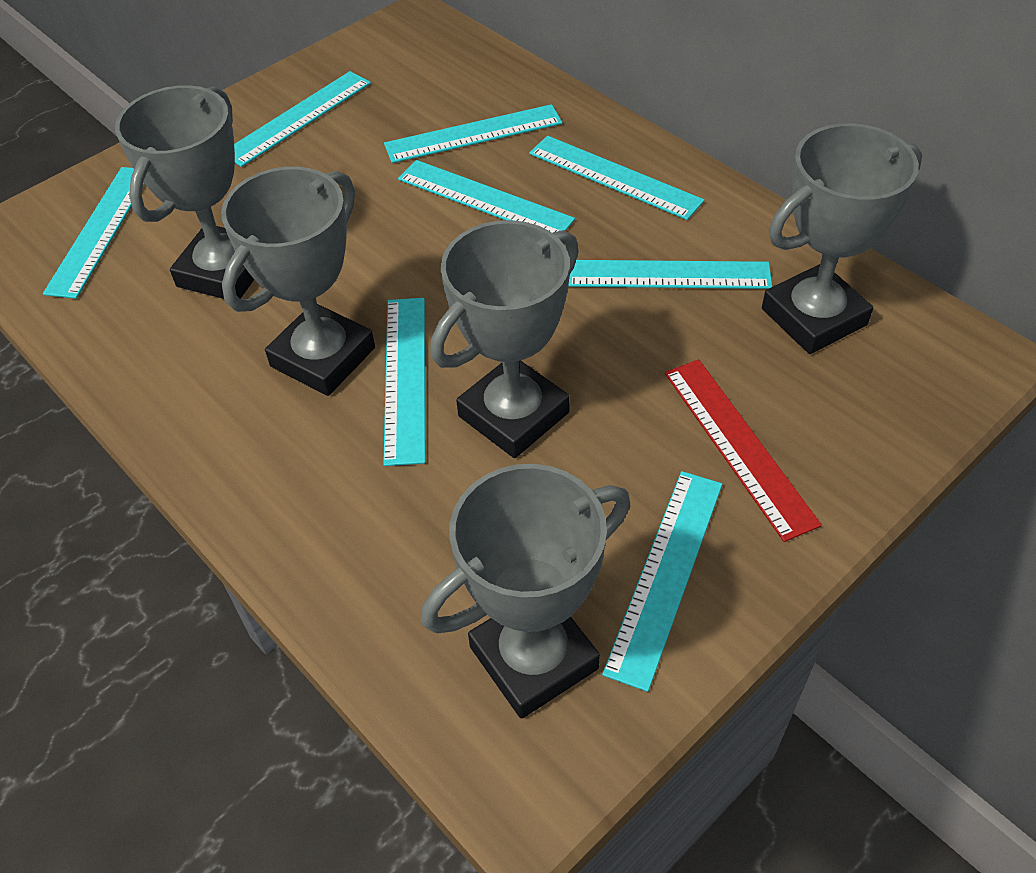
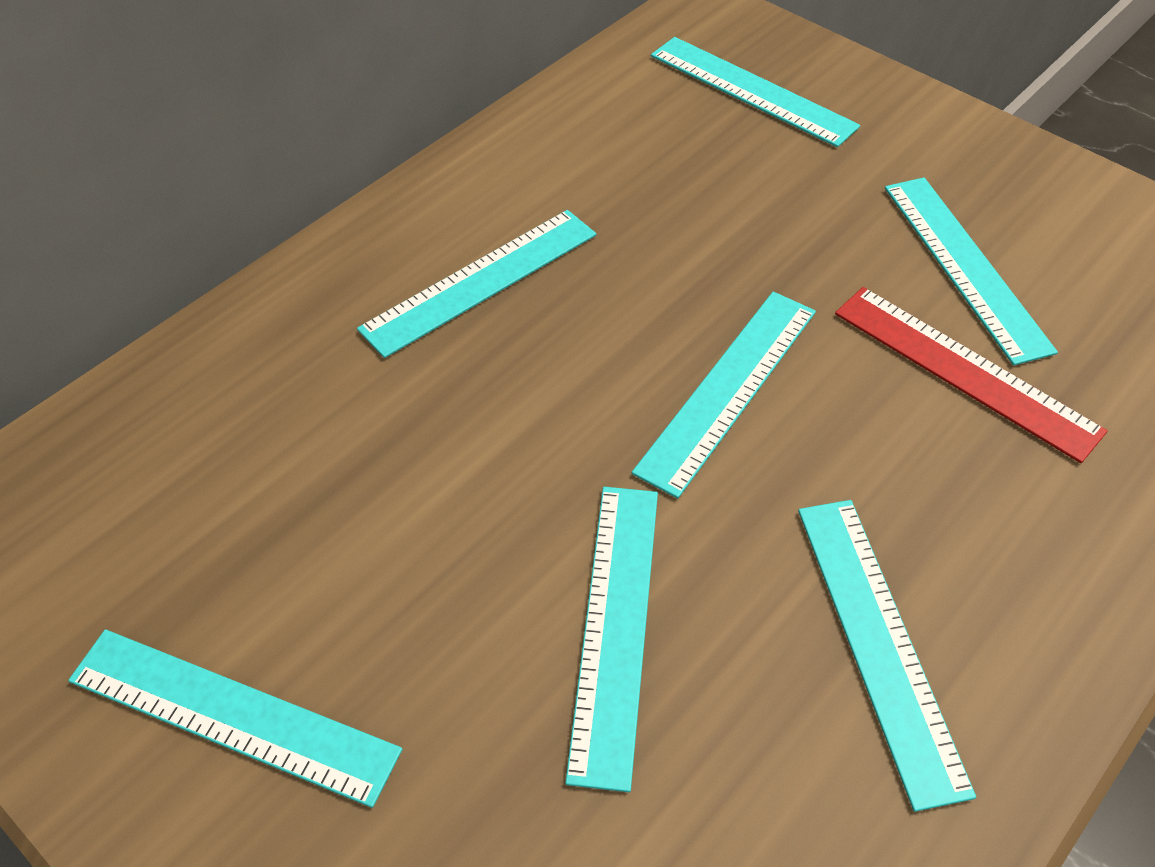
grey trophy: 5 -> 0
turquoise ruler: 8 -> 7

